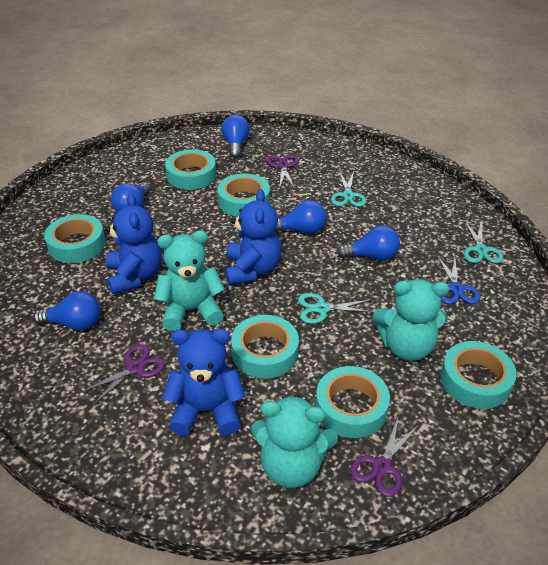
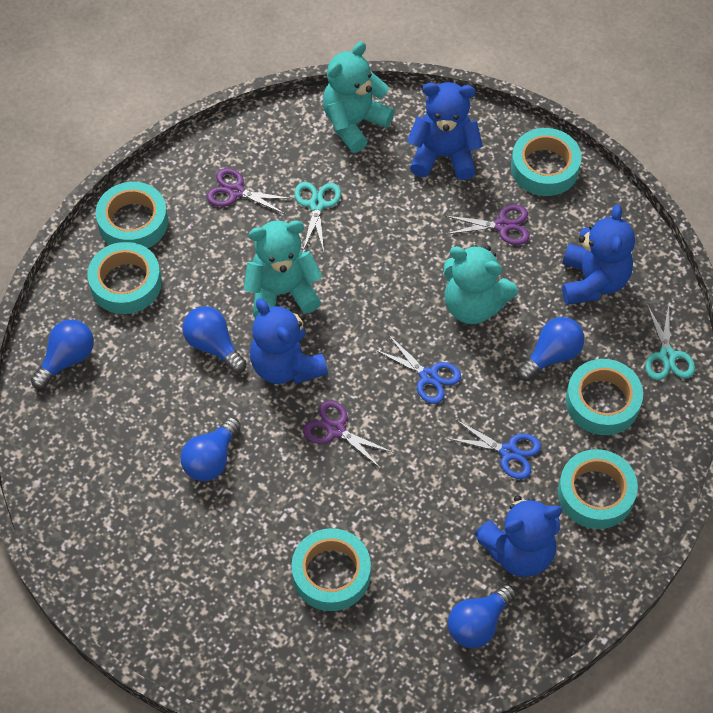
blue scissors: 1 -> 2
blue teddy bear: 3 -> 4
turquoise scissors: 3 -> 2

